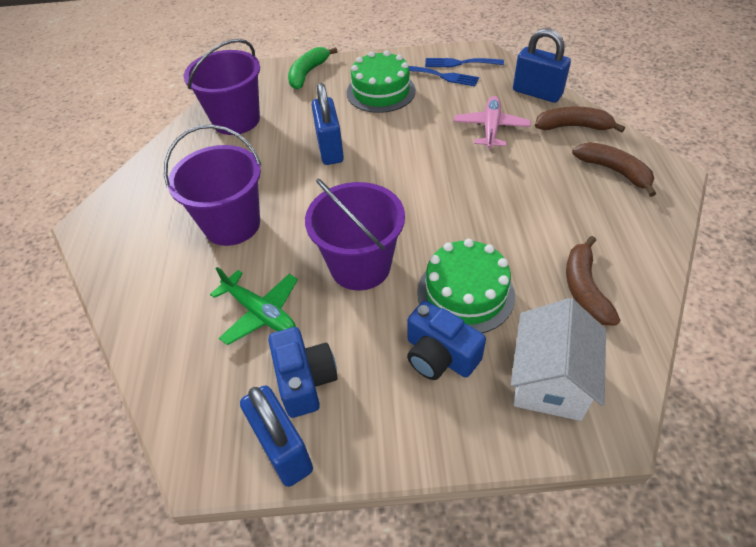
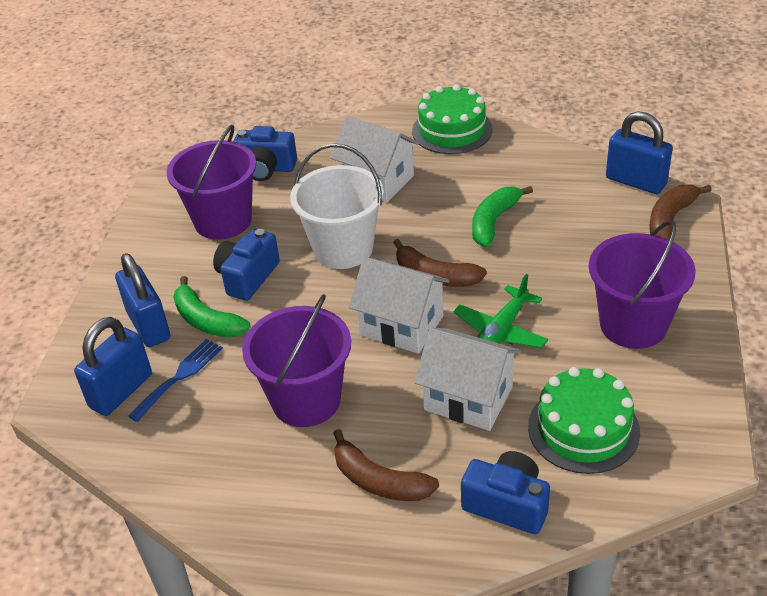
blue camera: 2 -> 3
blue fork: 2 -> 1
green banana: 1 -> 2
pink plane: 1 -> 0
white bucket: 0 -> 1
white house: 1 -> 3

